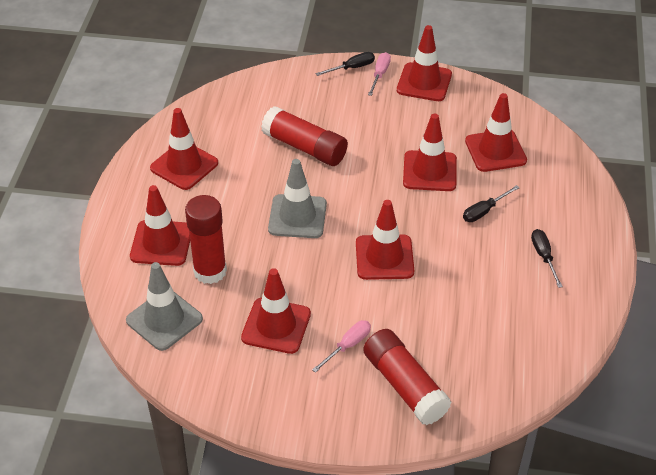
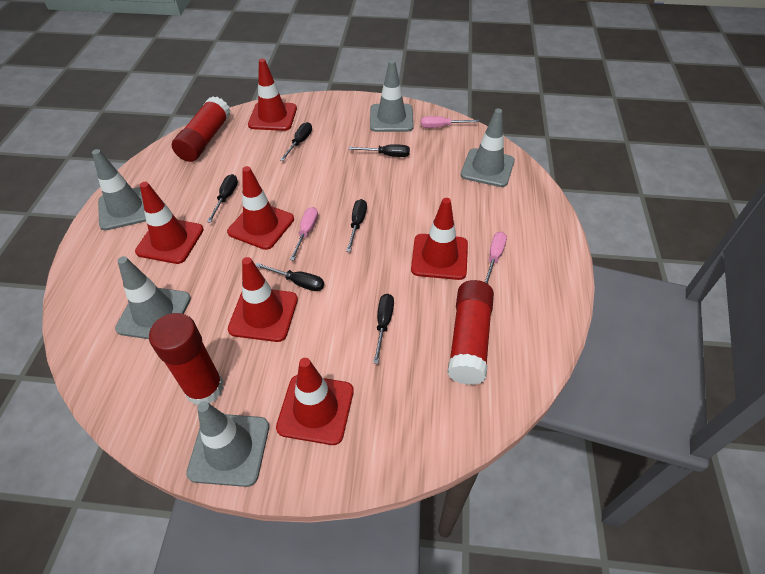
black screwdriver: 3 -> 6
grey traffic cone: 2 -> 5
pink screwdriver: 2 -> 3
red traffic cone: 7 -> 6

